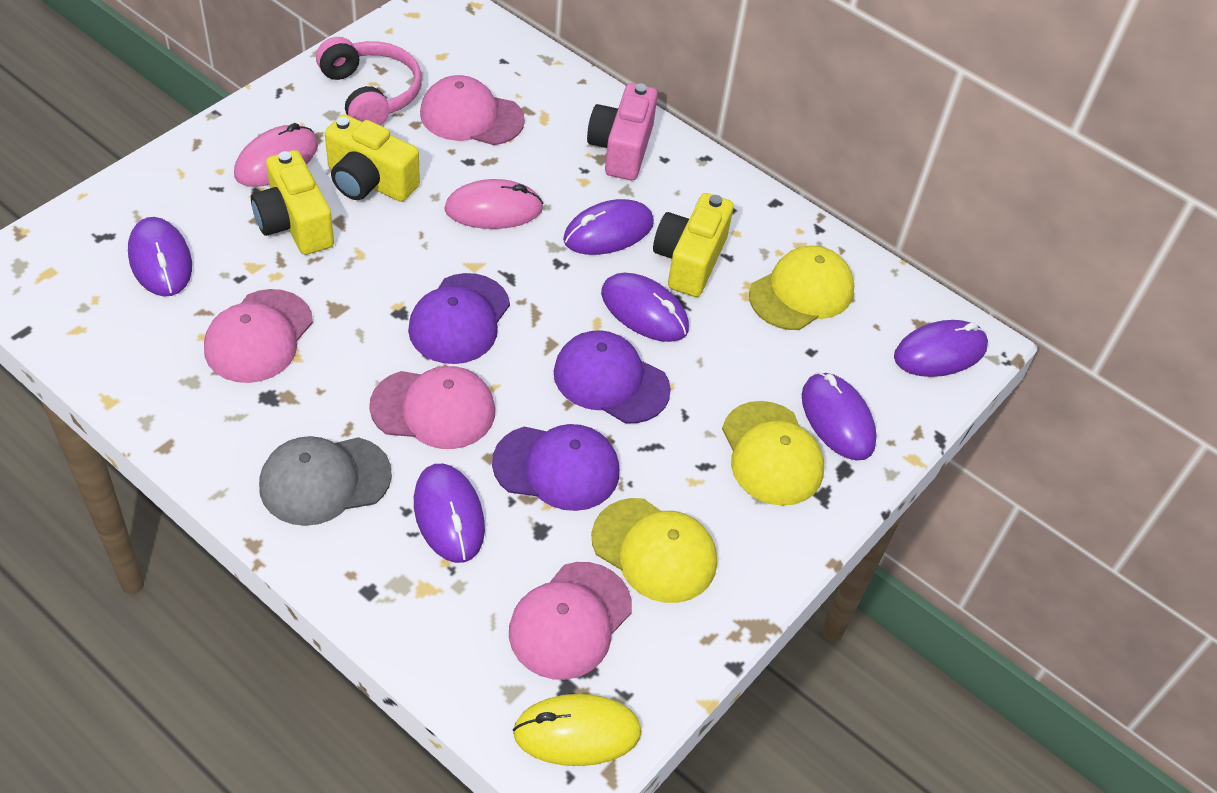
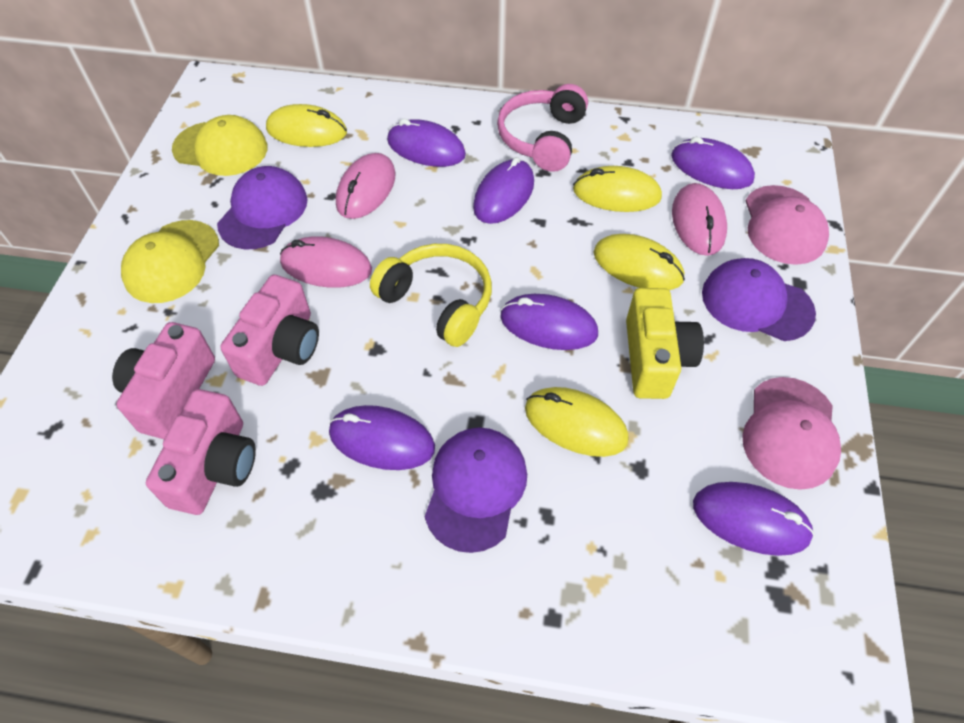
grey cap: 1 -> 0
pink camera: 1 -> 3
pink cap: 4 -> 2
pink mouse: 2 -> 3
yellow camera: 3 -> 1
yellow cap: 3 -> 2
yellow headphones: 0 -> 1
yellow mouse: 1 -> 4

